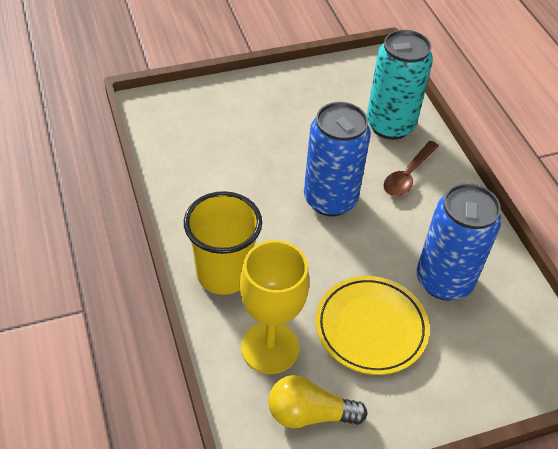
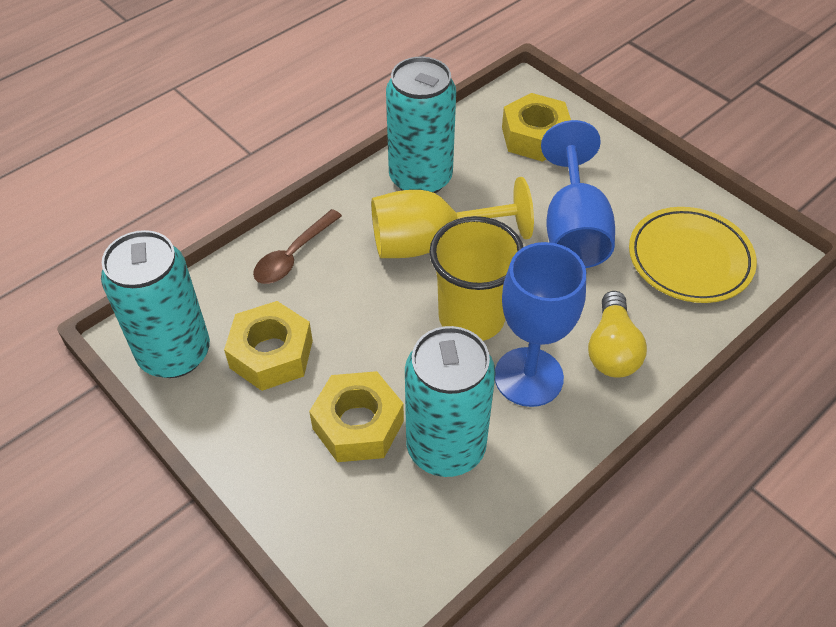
blue can: 2 -> 0
blue goblet: 0 -> 2
turquoise can: 1 -> 3
yellow nut: 0 -> 3

